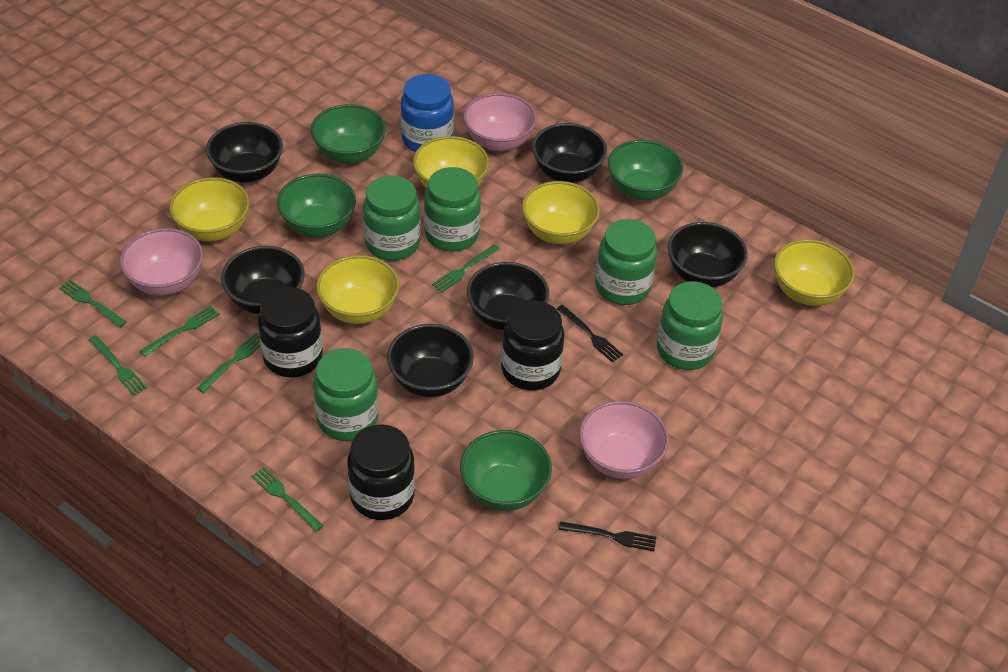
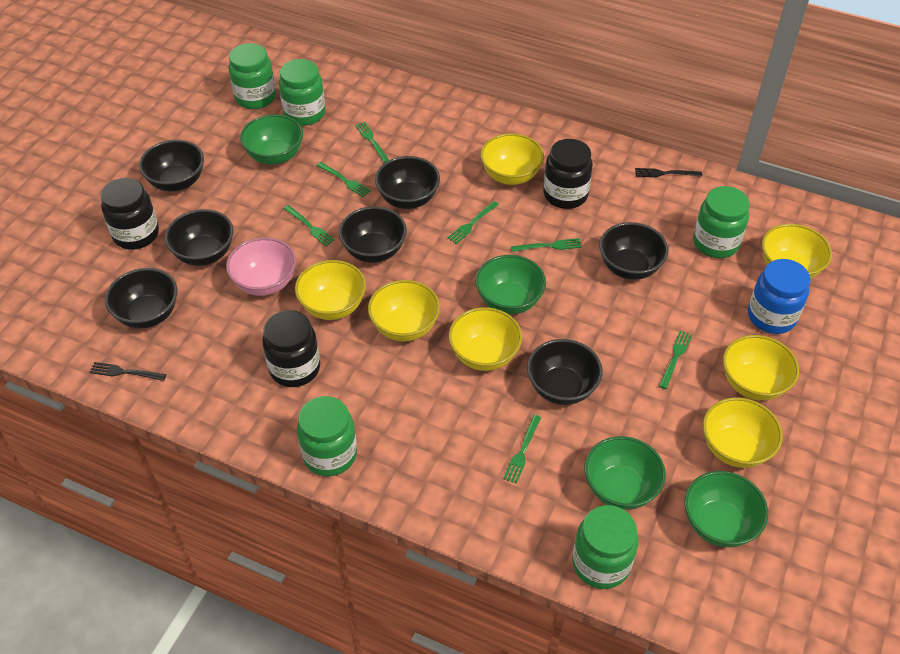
black bowl: 6 -> 7
green fork: 6 -> 7
pink bowl: 3 -> 1
yellow bowl: 5 -> 7

